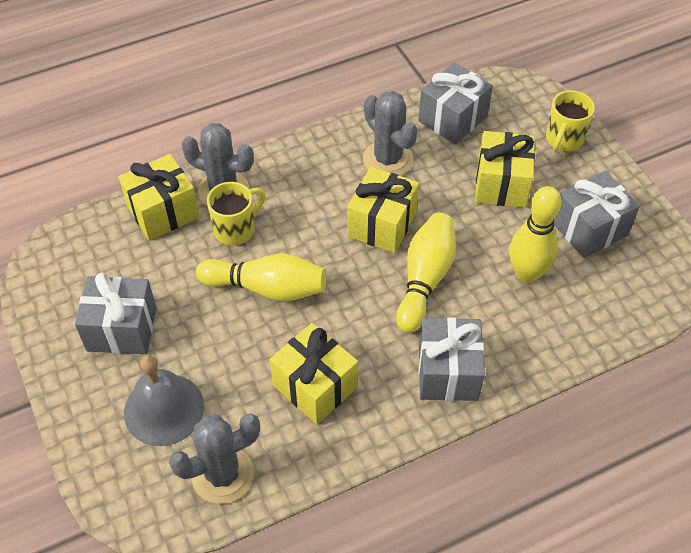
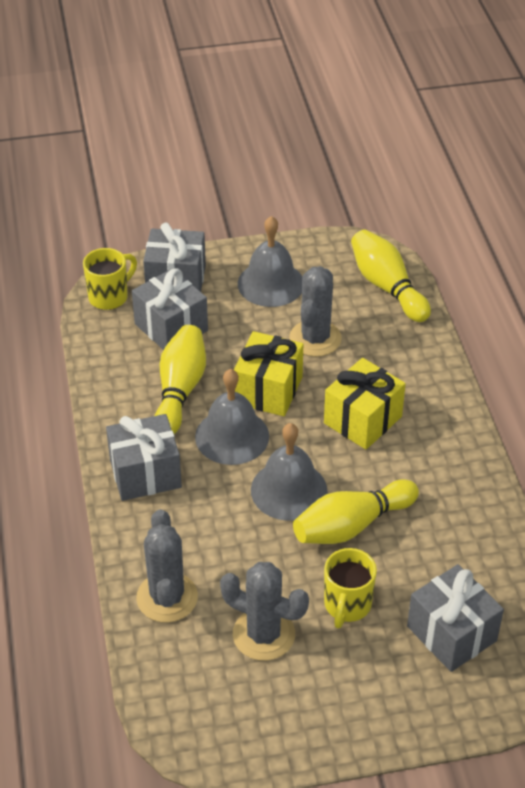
grey bell: 1 -> 3
yellow gift: 4 -> 2

